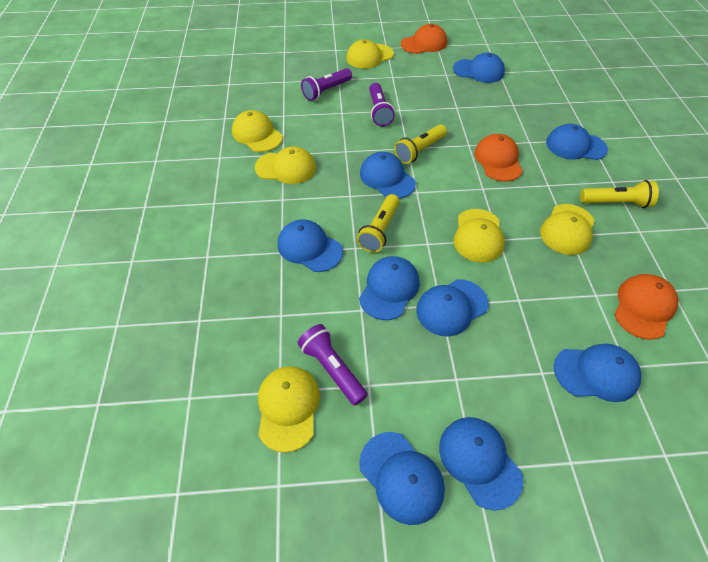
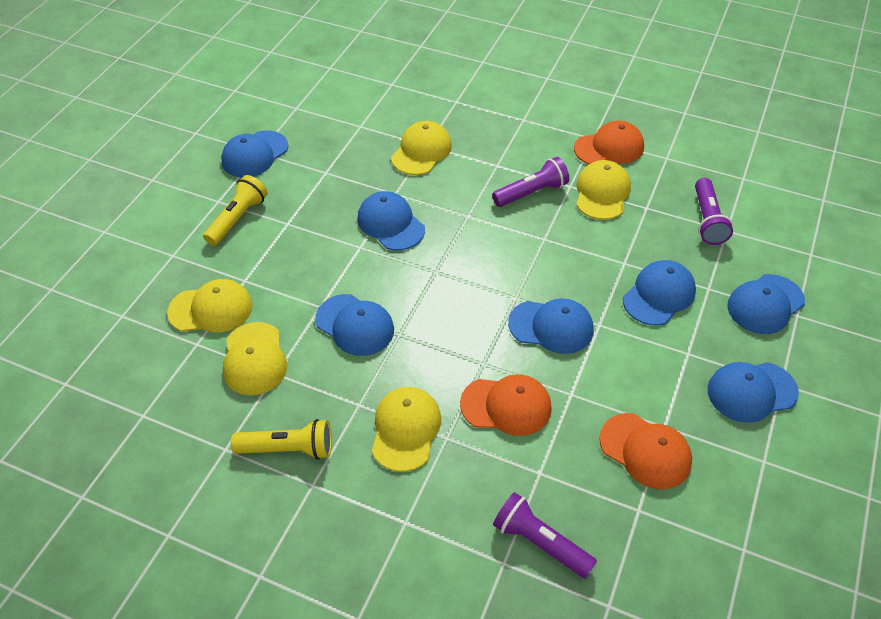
blue cap: 9 -> 7
yellow cap: 6 -> 5
yellow flashlight: 3 -> 2

